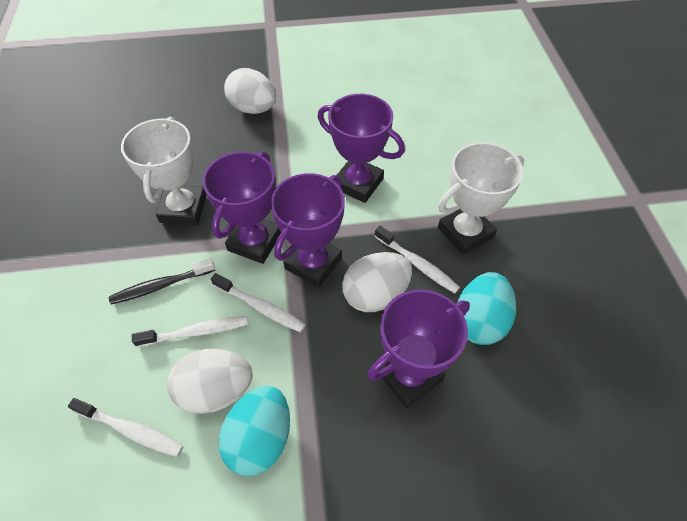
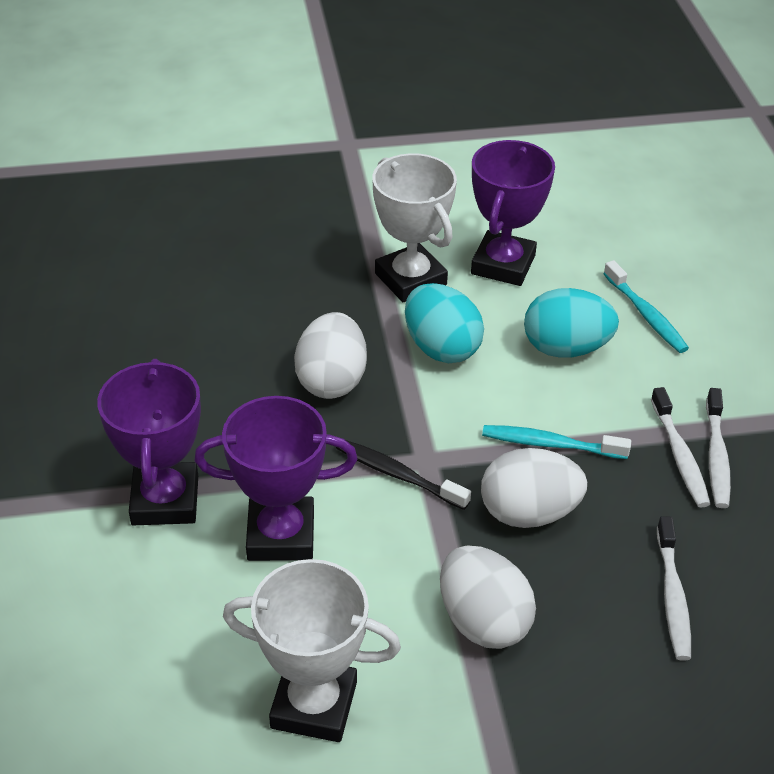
purple trophy: 4 -> 3
turquoise toothbrush: 0 -> 2
white toothbrush: 4 -> 3

